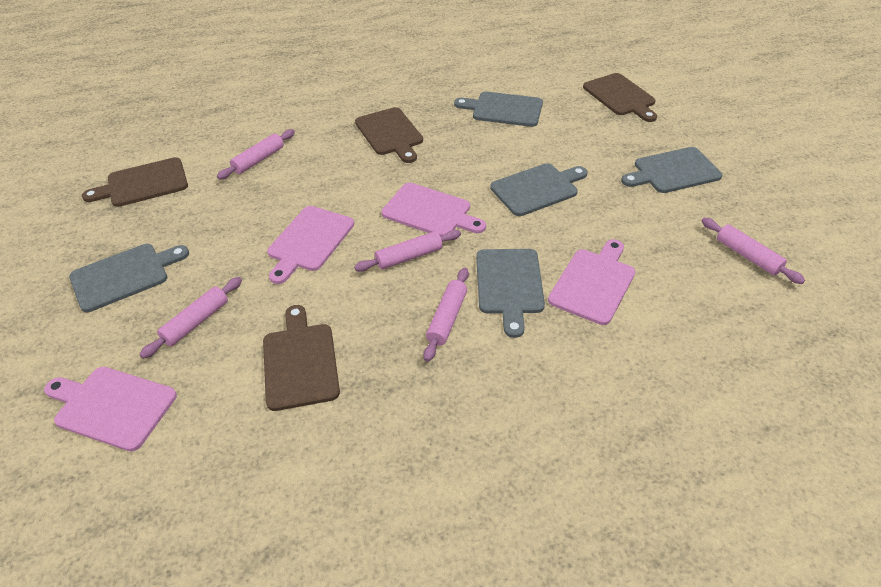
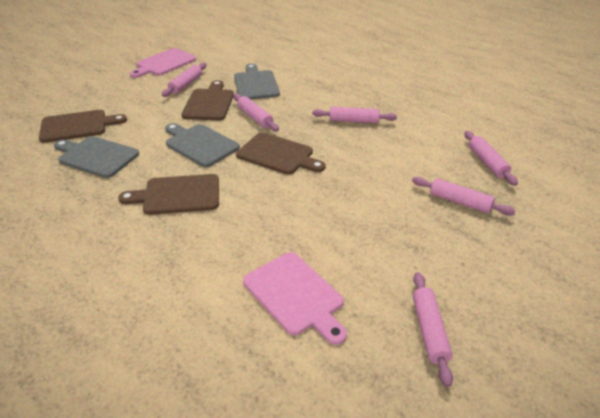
grey cutting board: 5 -> 3
pink cutting board: 4 -> 2
pink rolling pin: 5 -> 6

